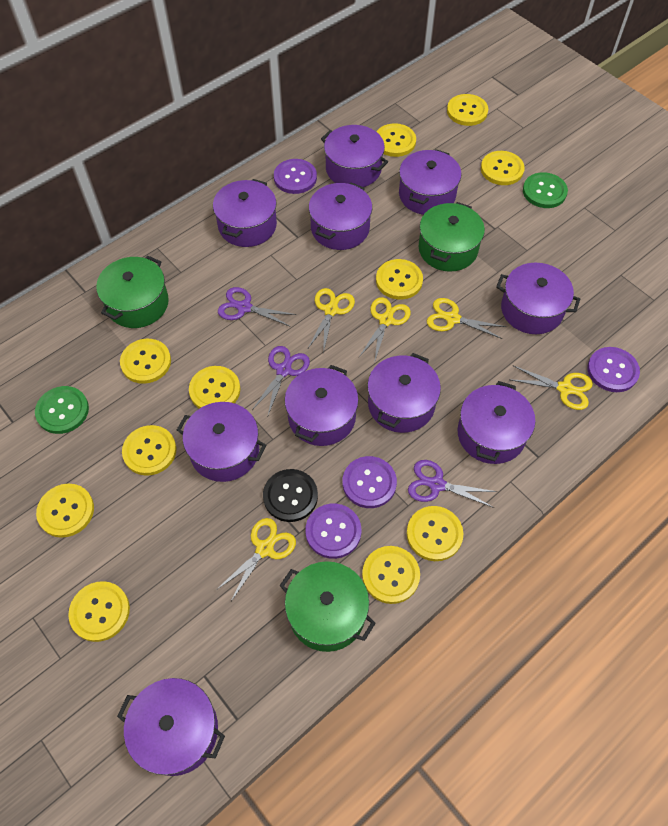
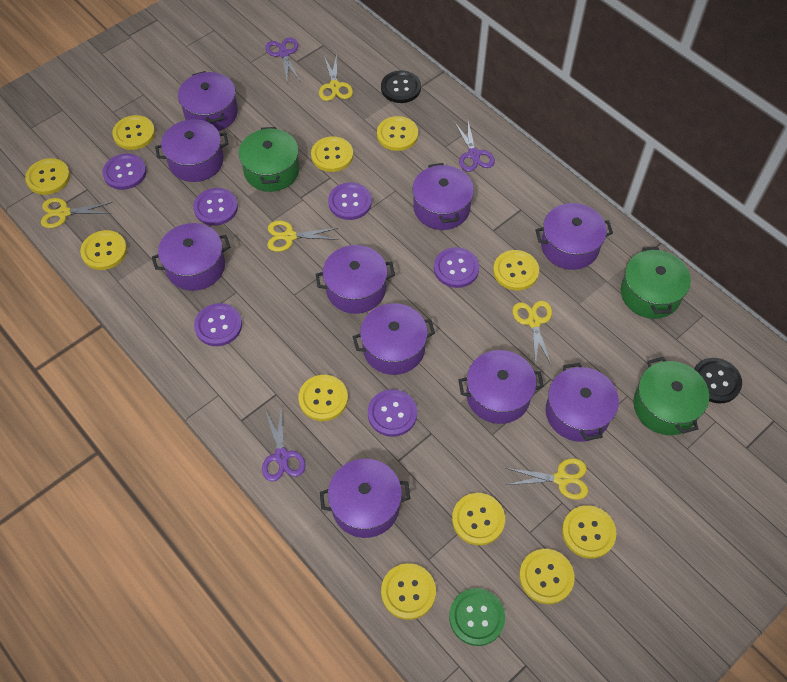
black button: 1 -> 2
green button: 2 -> 1
purple button: 4 -> 6

